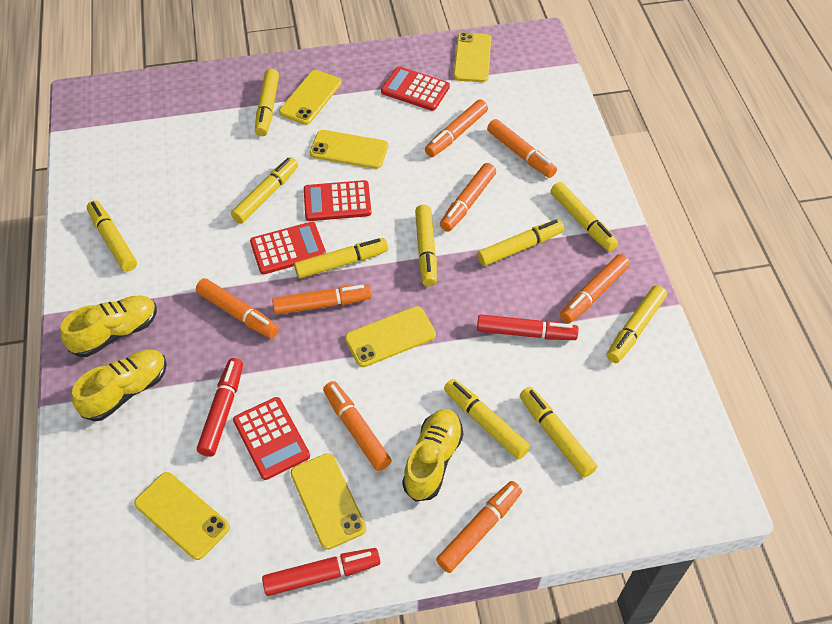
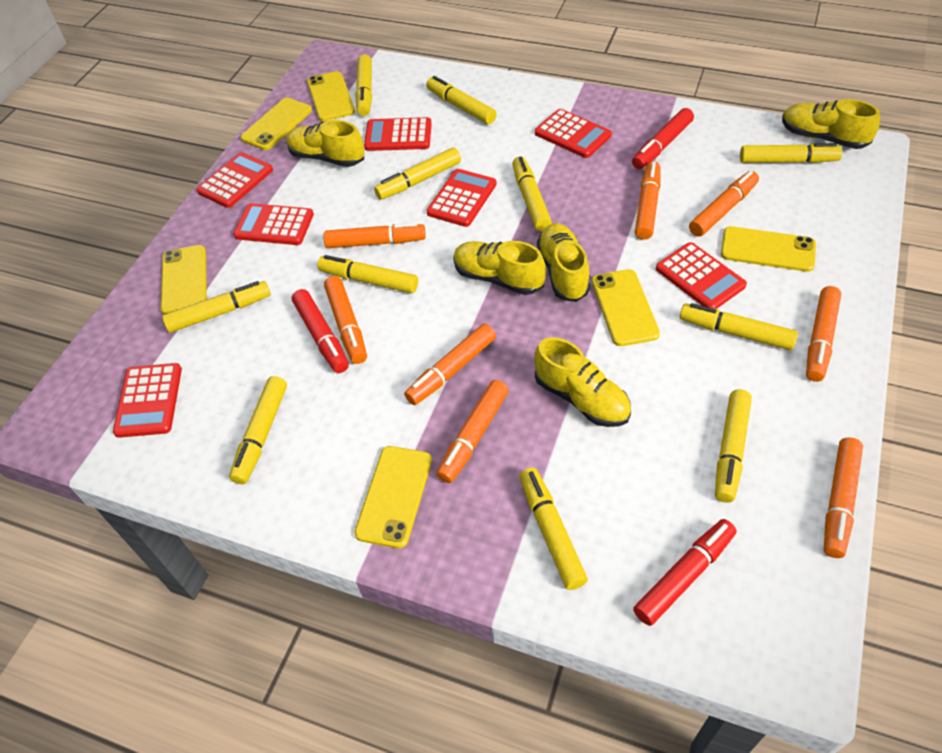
red calculator: 4 -> 7
yellow marker: 10 -> 11
yellow shoe: 3 -> 5

